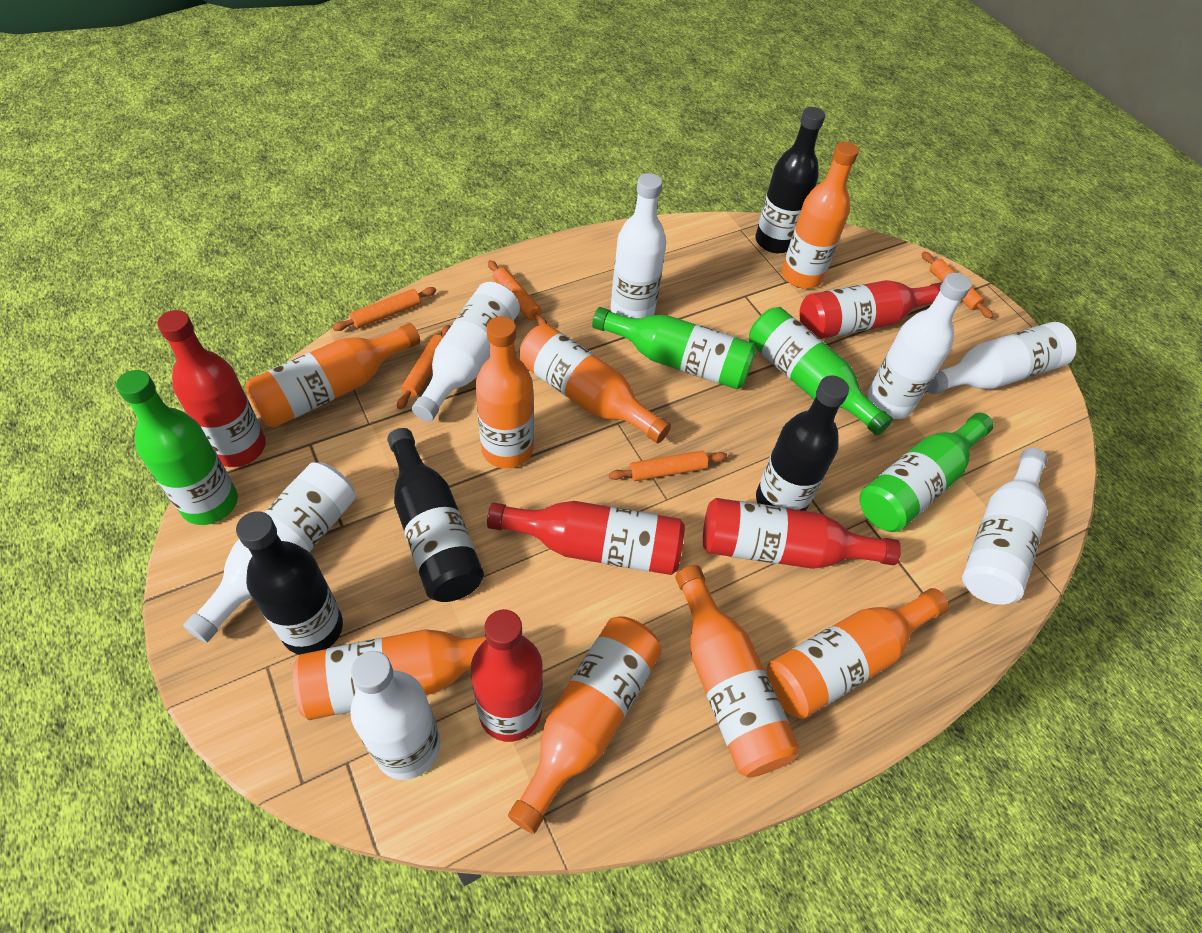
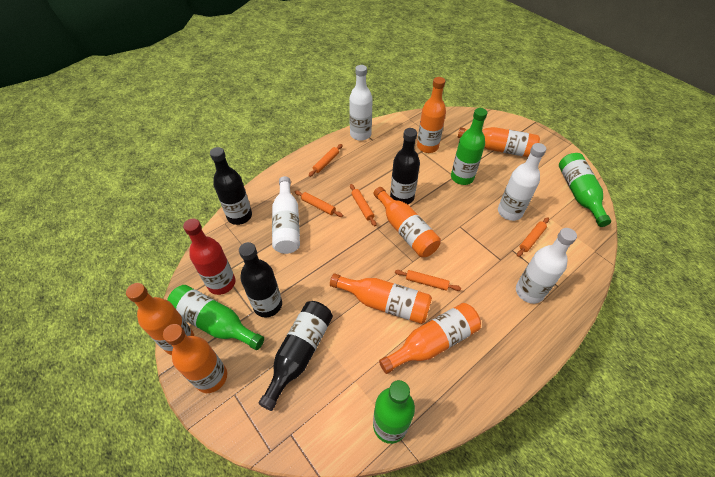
orange bottle: 8 -> 7
red bottle: 5 -> 1
white bottle: 7 -> 4

